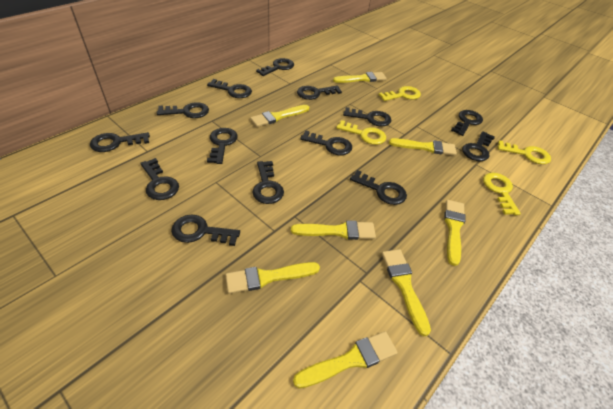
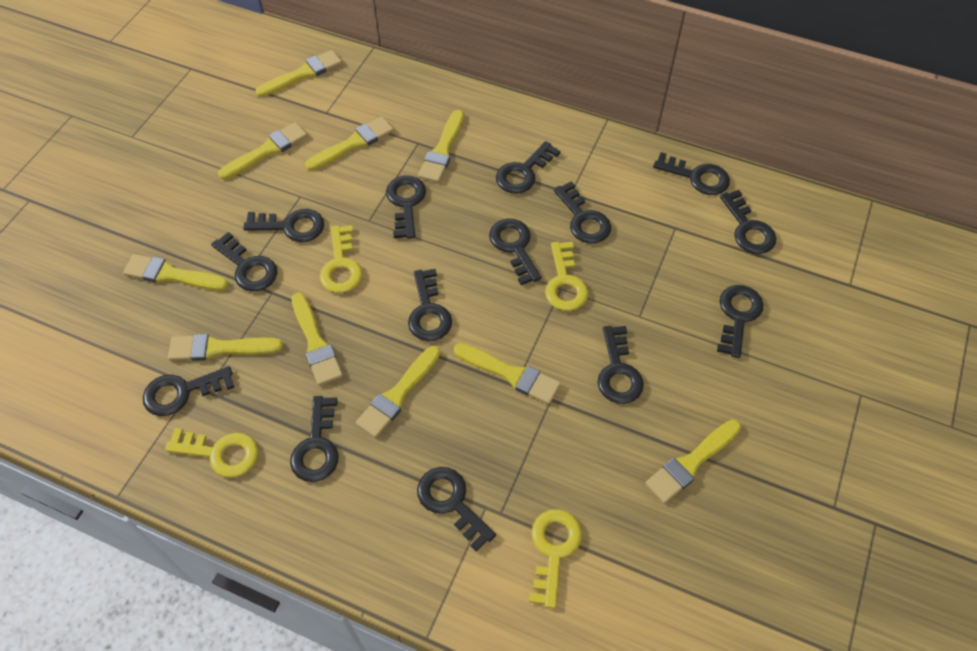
yellow brush: 8 -> 10

